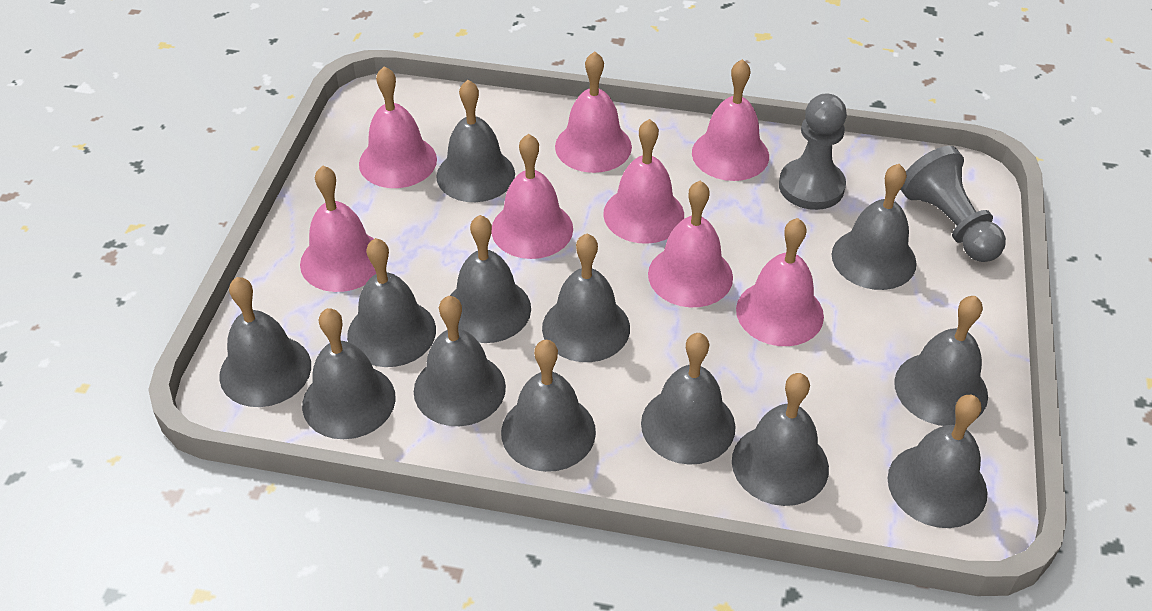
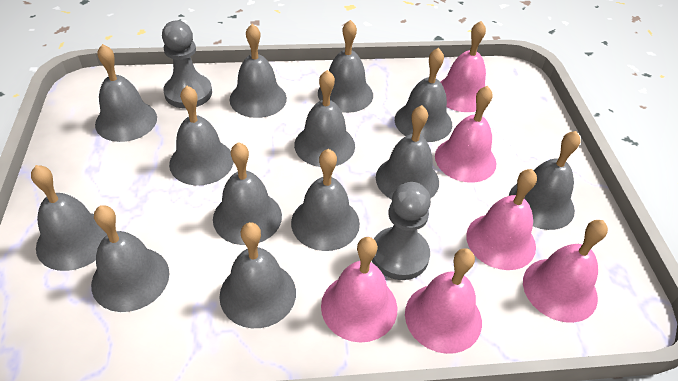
pink bell: 8 -> 6

